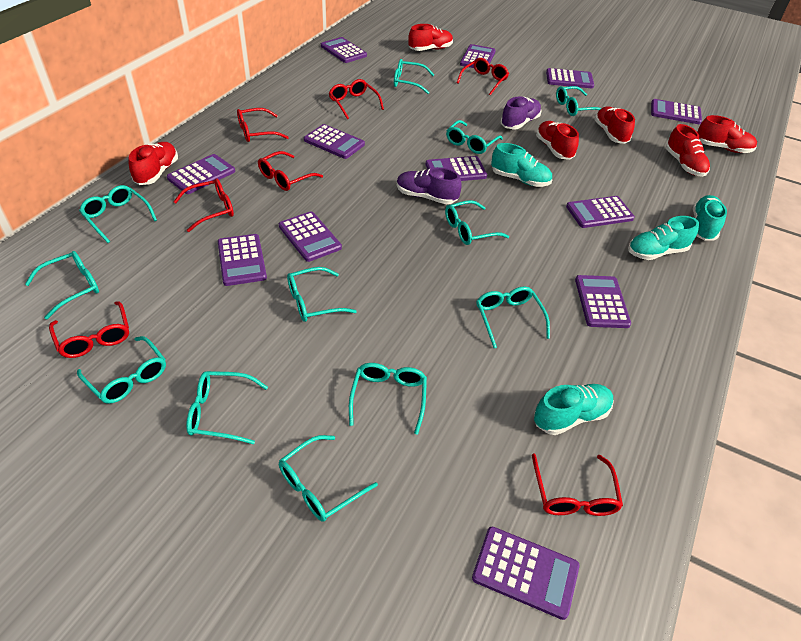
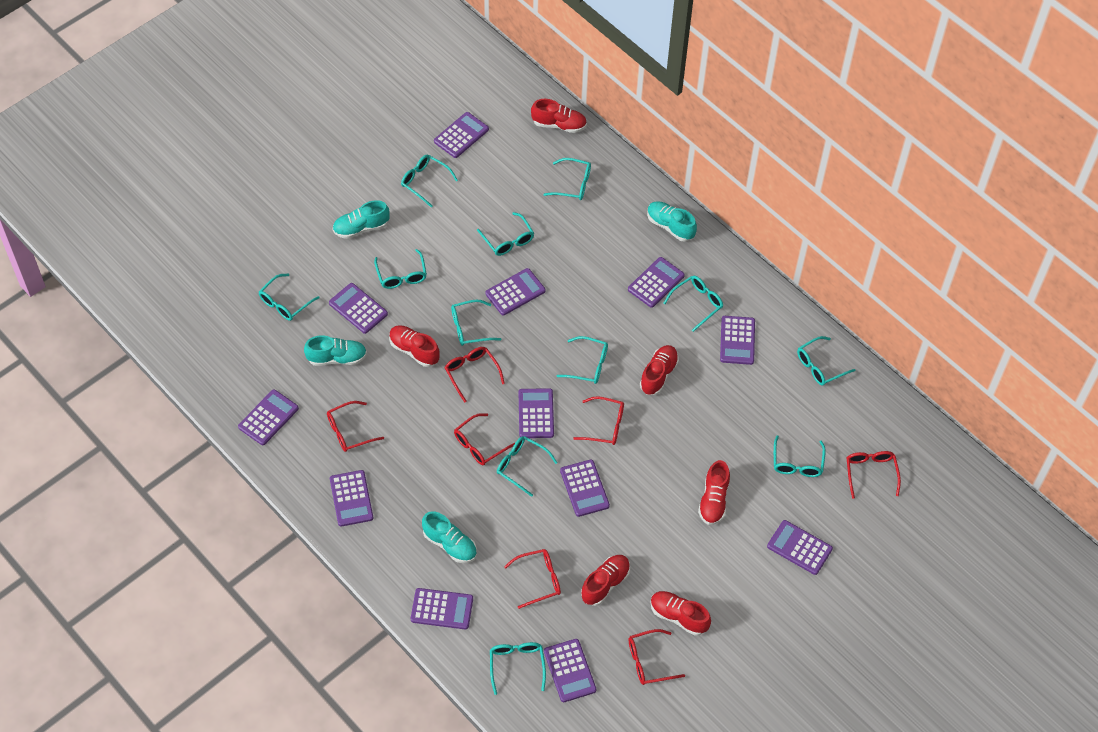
purple shoe: 2 -> 0

